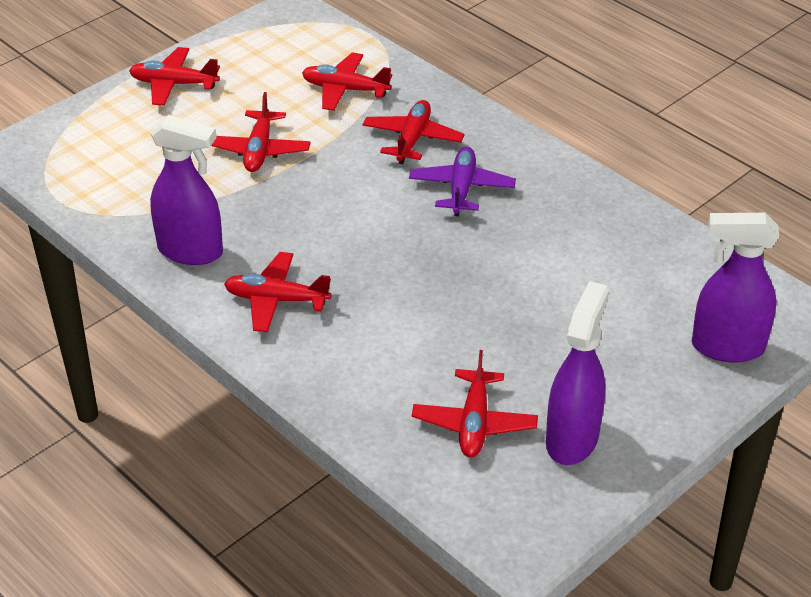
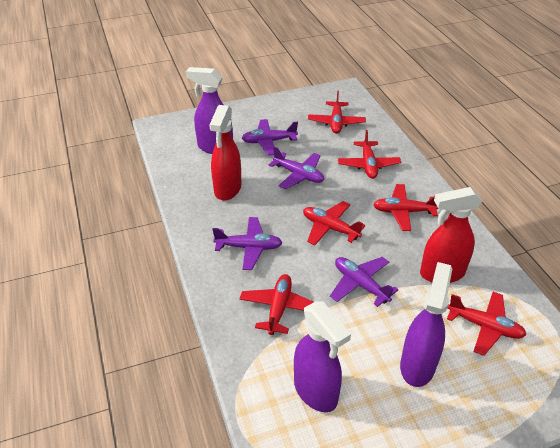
purple plane: 1 -> 4
red spray bottle: 0 -> 2

